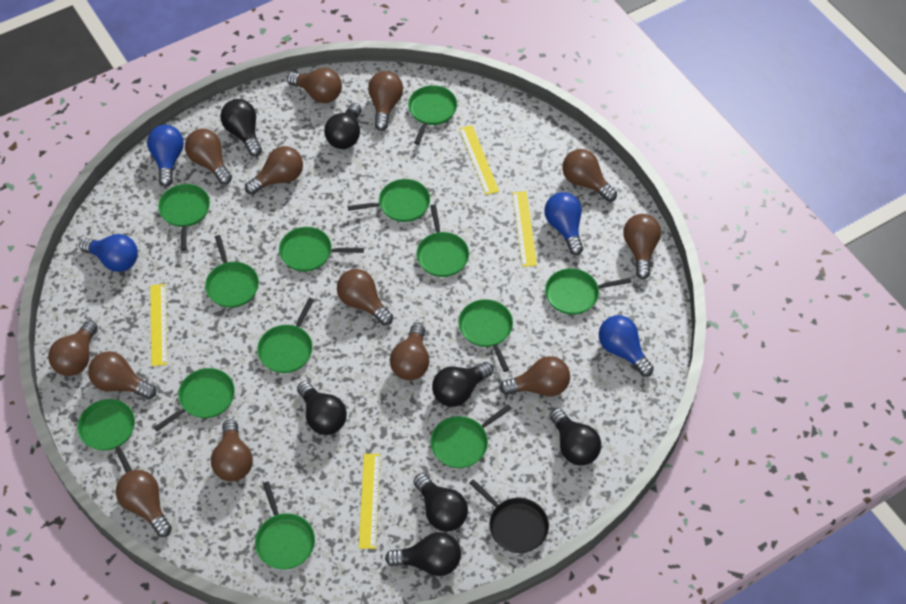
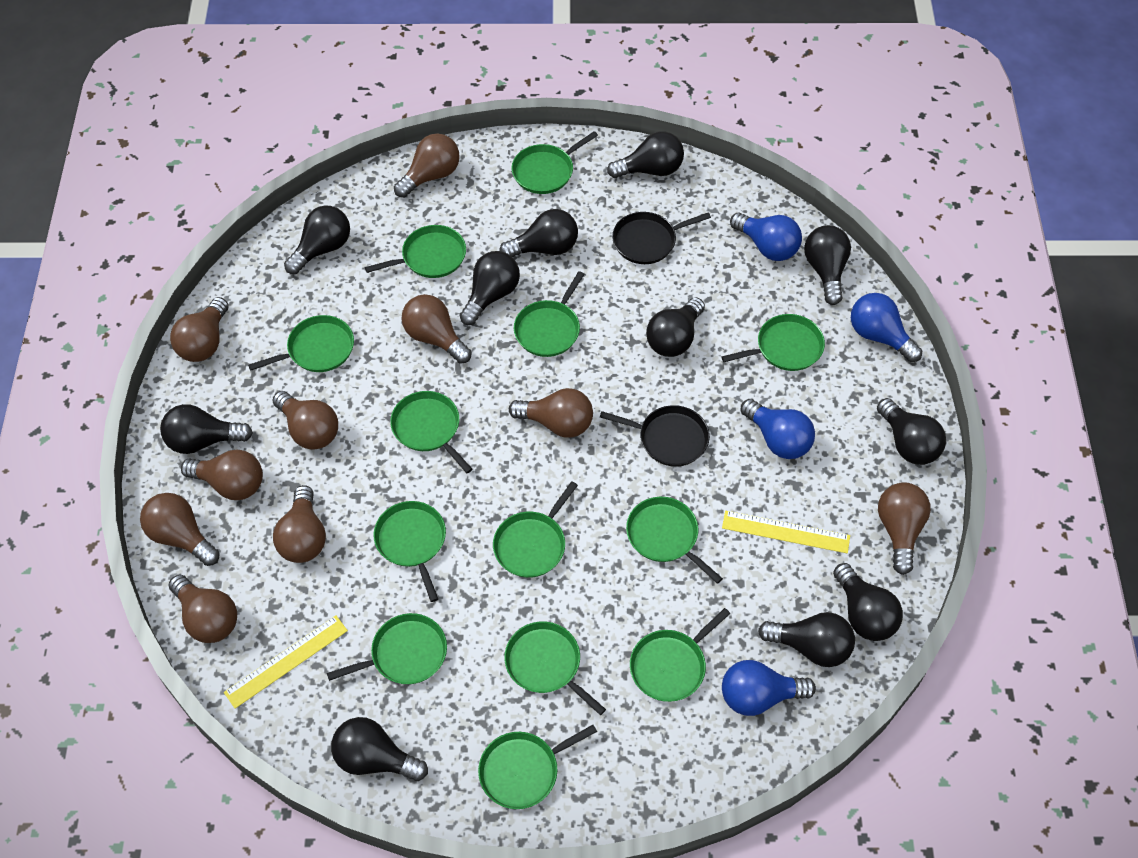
black light bulb: 7 -> 11
black pan: 1 -> 2
brown light bulb: 13 -> 10
yellow ruler: 4 -> 2

